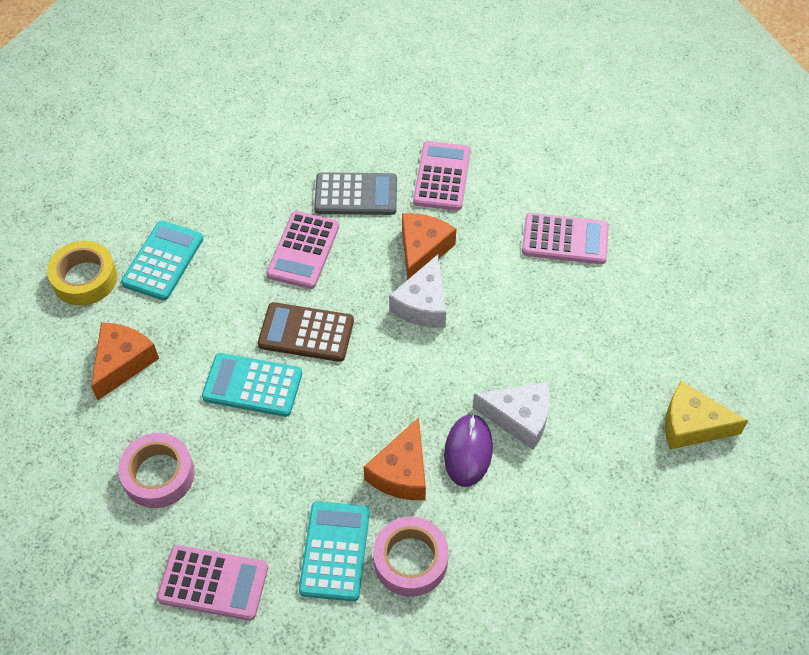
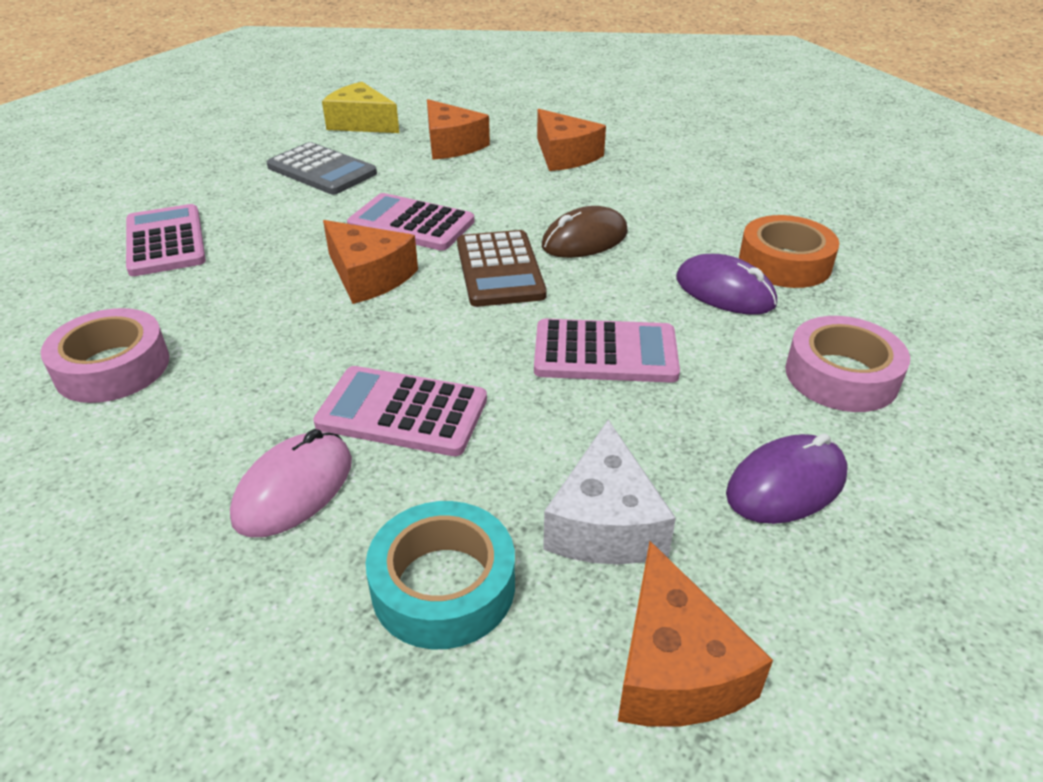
brown mouse: 0 -> 1
orange cheese: 3 -> 4
orange tape: 0 -> 1
pink mouse: 0 -> 1
purple mouse: 1 -> 2
turquoise calculator: 3 -> 0
turquoise tape: 0 -> 1
white cheese: 2 -> 1
yellow tape: 1 -> 0

